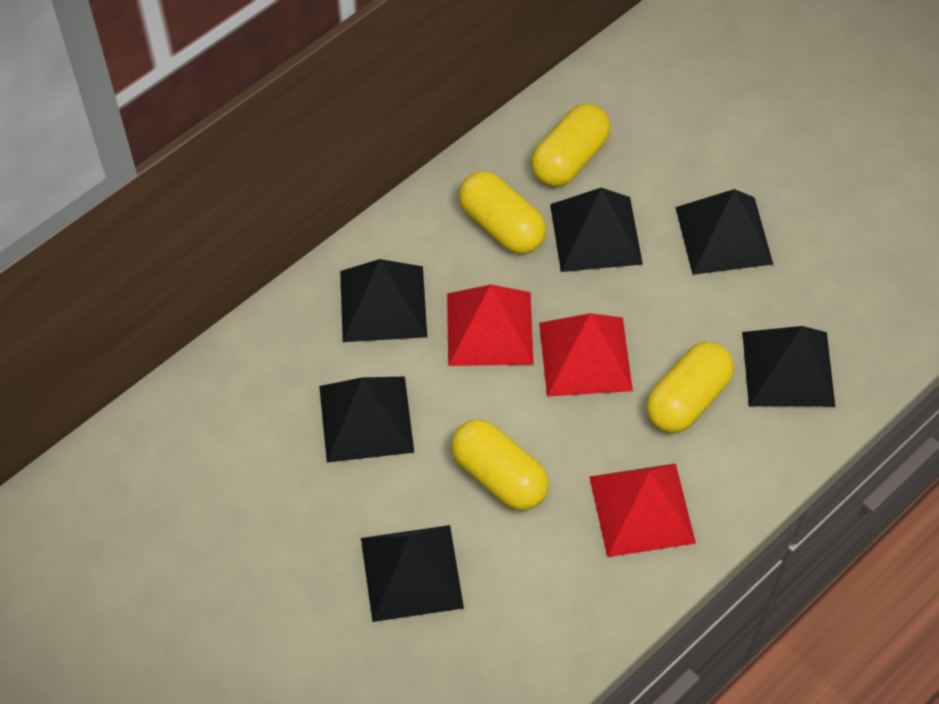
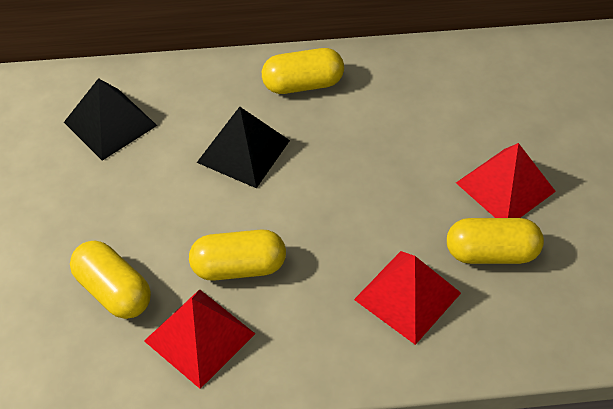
black pyramid: 6 -> 2

